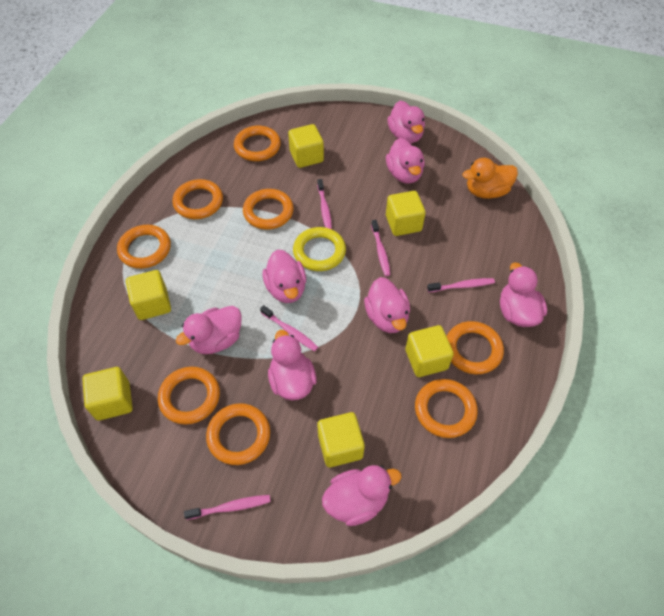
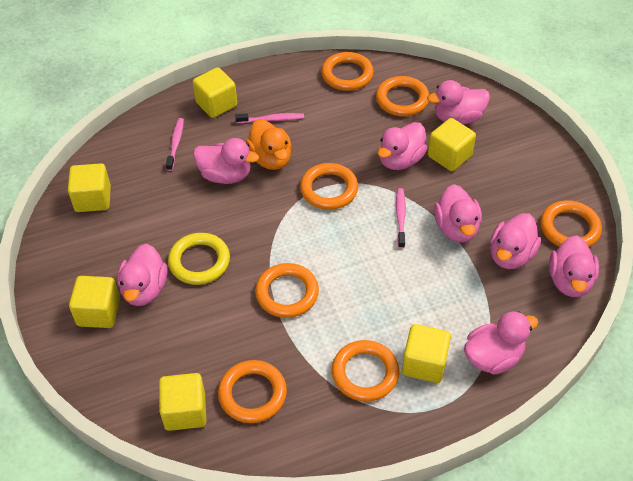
orange ring: 8 -> 7
pink toothbrush: 5 -> 3

